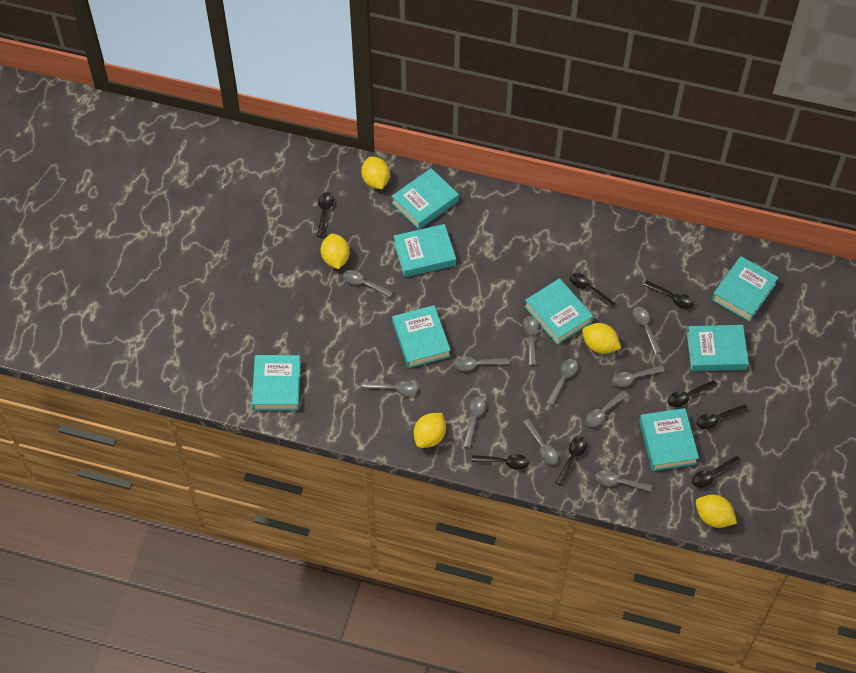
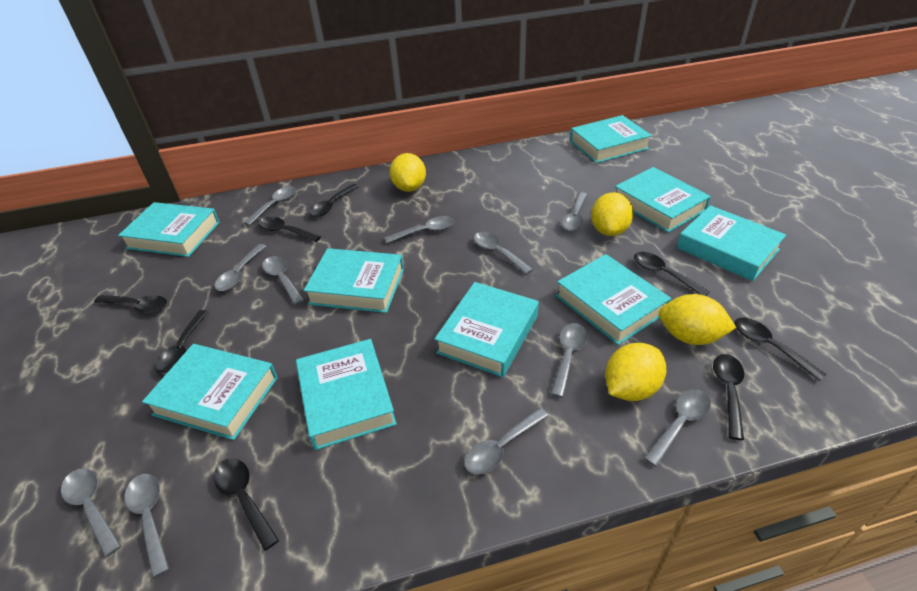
turquoise book: 8 -> 9
yellow lemon: 5 -> 4

